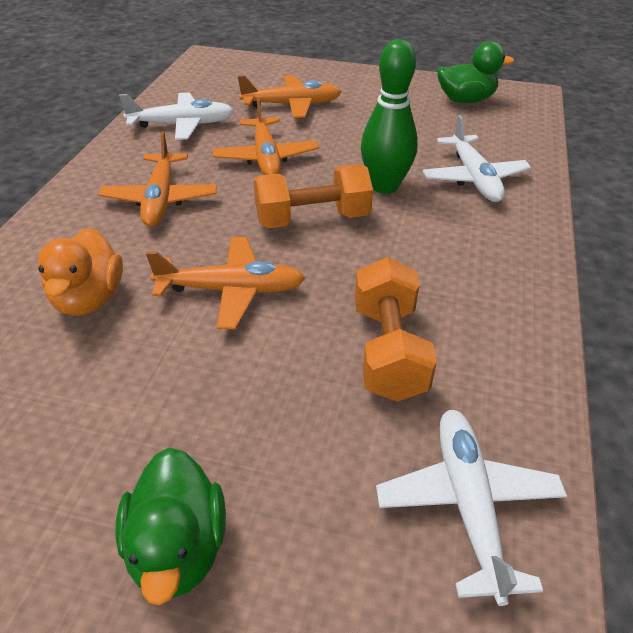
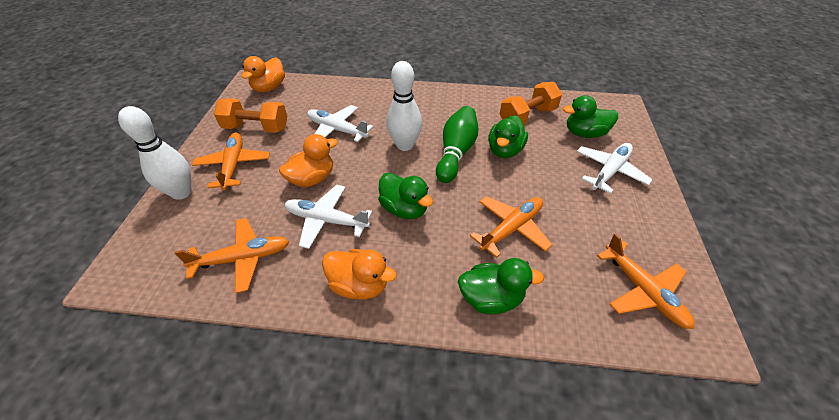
green duck: 2 -> 4
orange duck: 1 -> 3
white bowling pin: 0 -> 2

